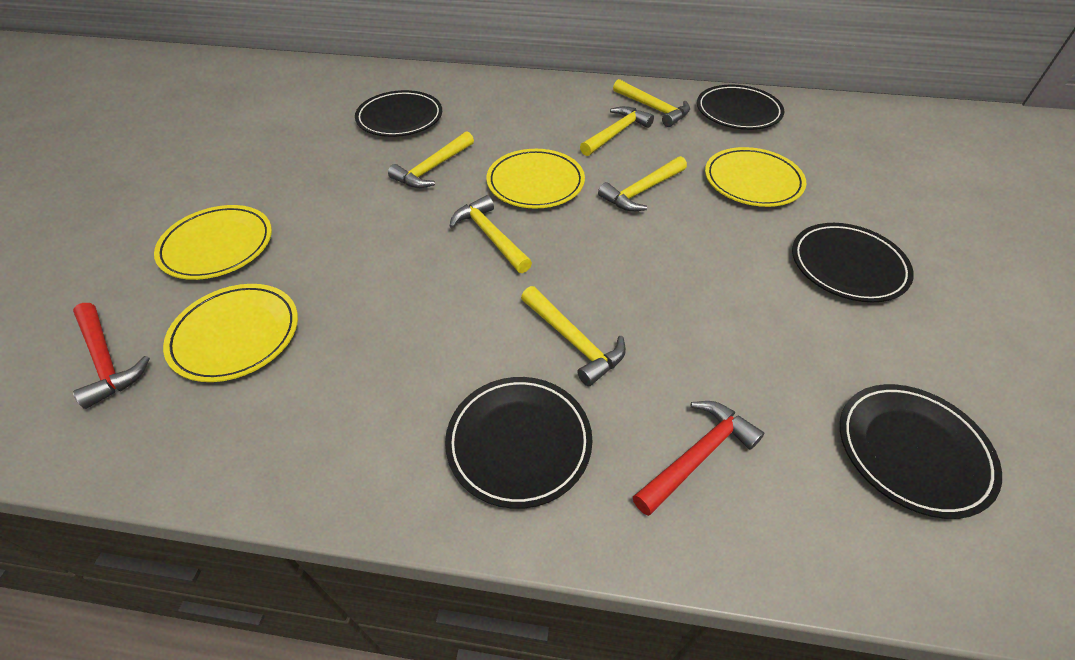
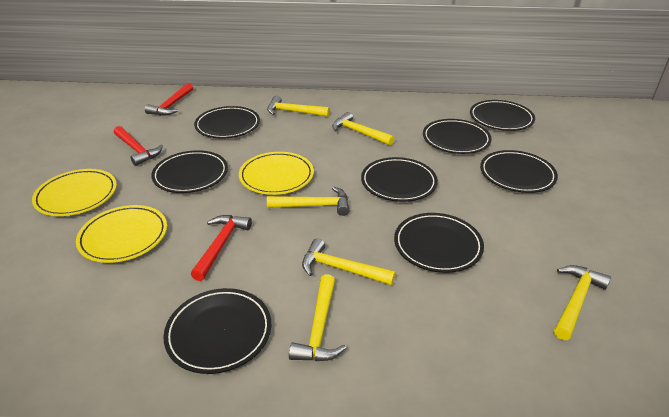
black plate: 5 -> 8
red hammer: 2 -> 3
yellow plate: 4 -> 3

